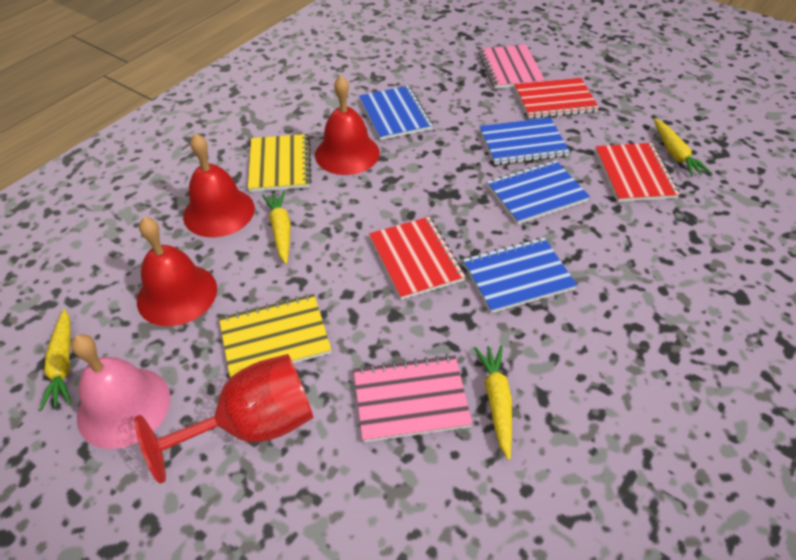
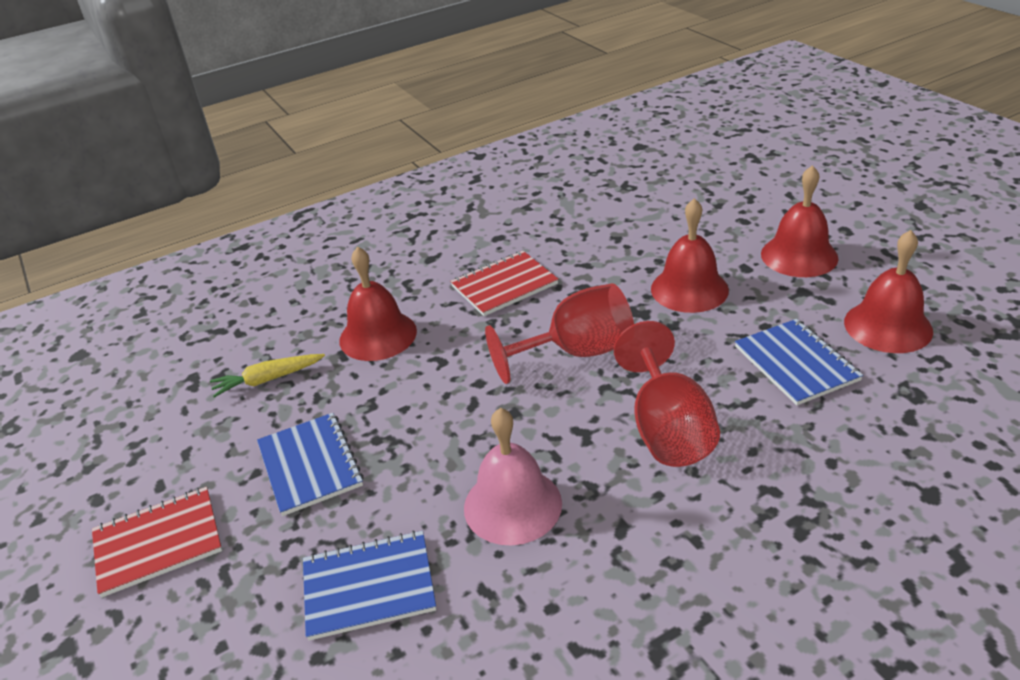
blue notebook: 4 -> 3
pink notebook: 2 -> 0
red bell: 3 -> 4
red goblet: 1 -> 2
red notebook: 3 -> 2
yellow carrot: 4 -> 1
yellow notebook: 2 -> 0

